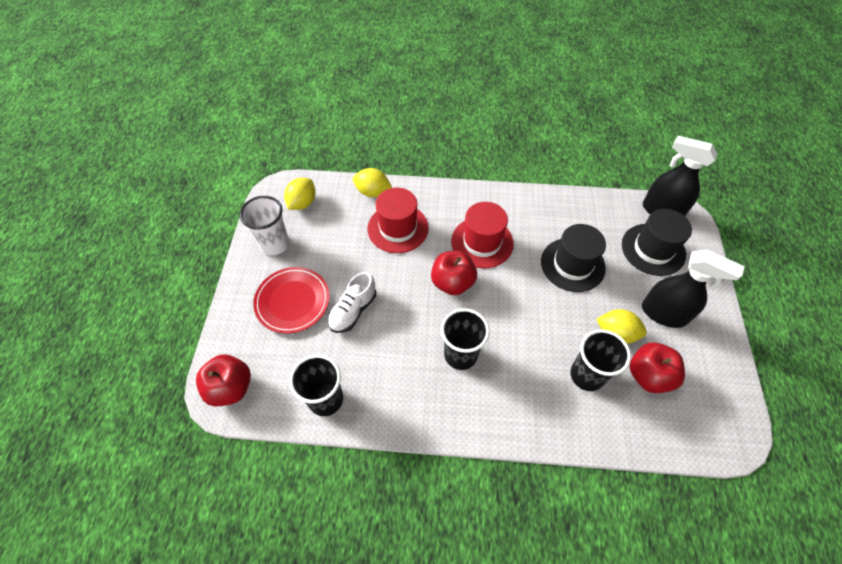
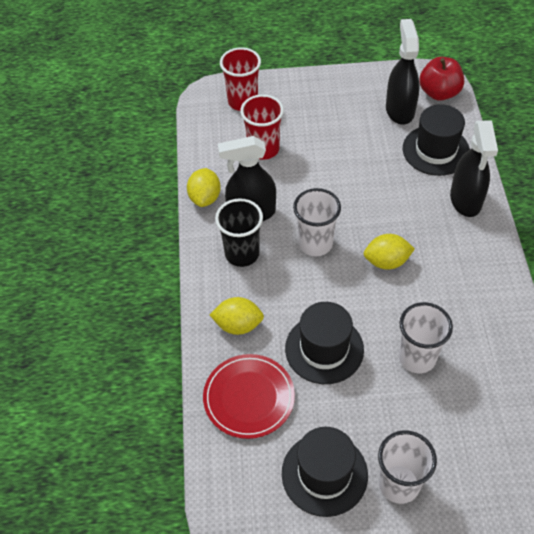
black cup: 3 -> 1
black hat: 2 -> 3
black spray bottle: 2 -> 3
red apple: 3 -> 1
red cup: 0 -> 2
red hat: 2 -> 0
white cup: 1 -> 3
white shoe: 1 -> 0

